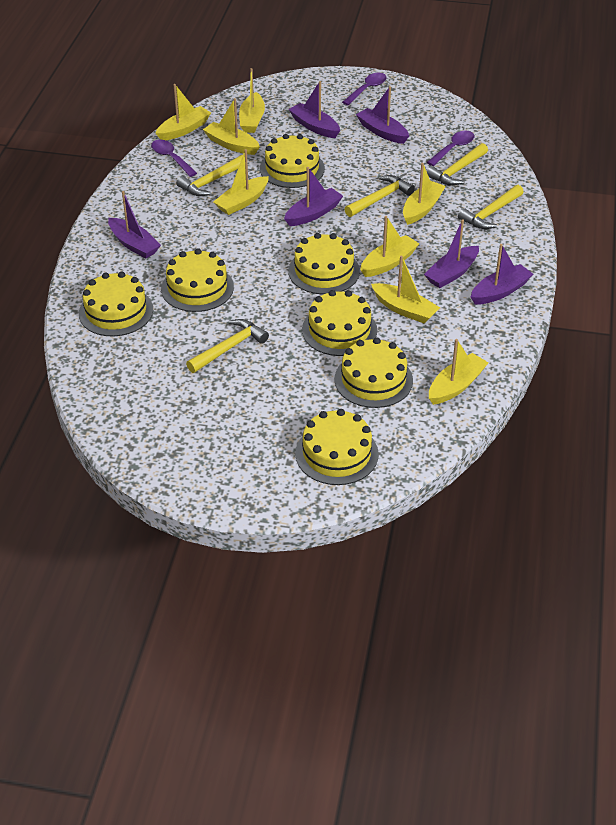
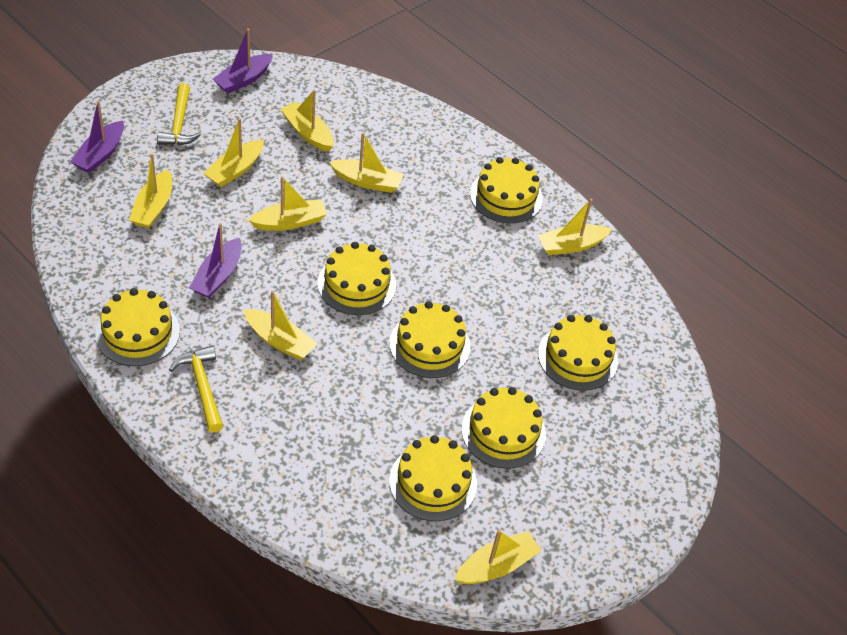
purple boat: 6 -> 3
purple spoon: 3 -> 0
yellow hammer: 5 -> 2

